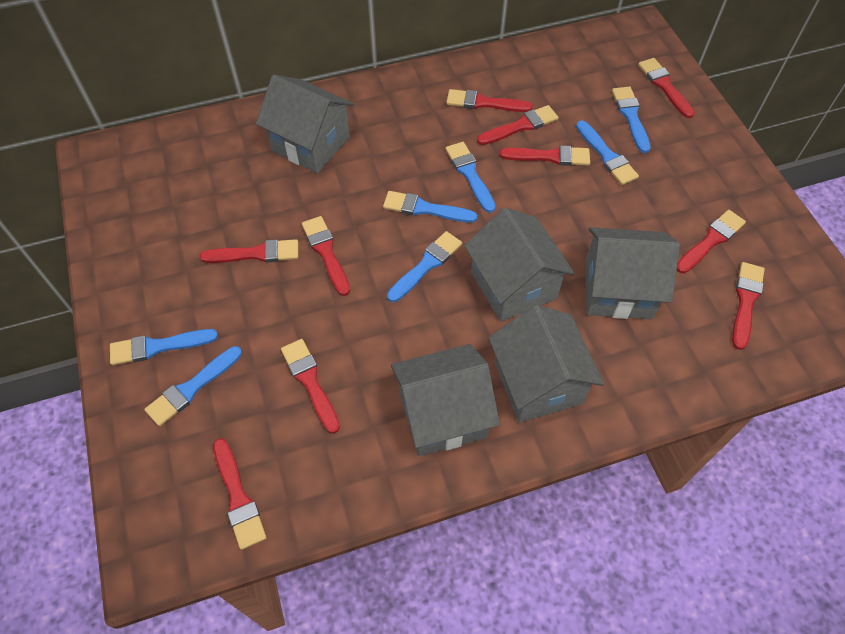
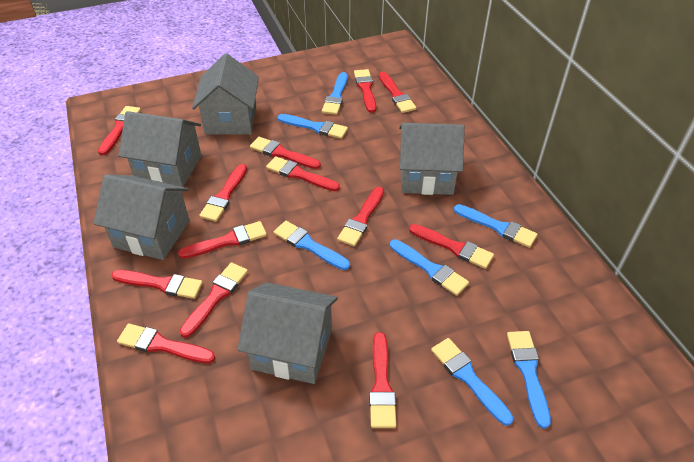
red brush: 10 -> 13

